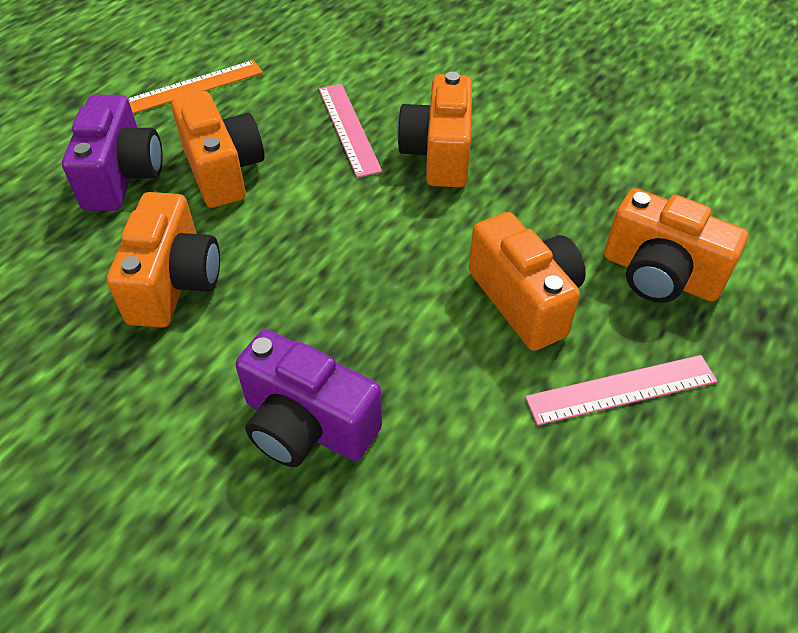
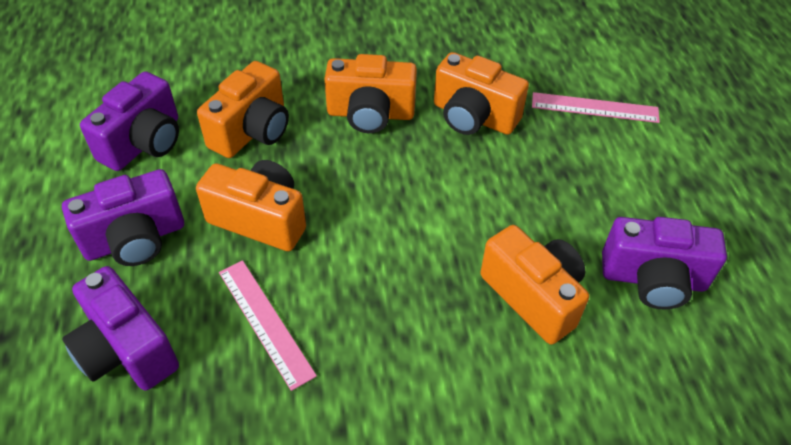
orange ruler: 1 -> 0
purple camera: 2 -> 4

